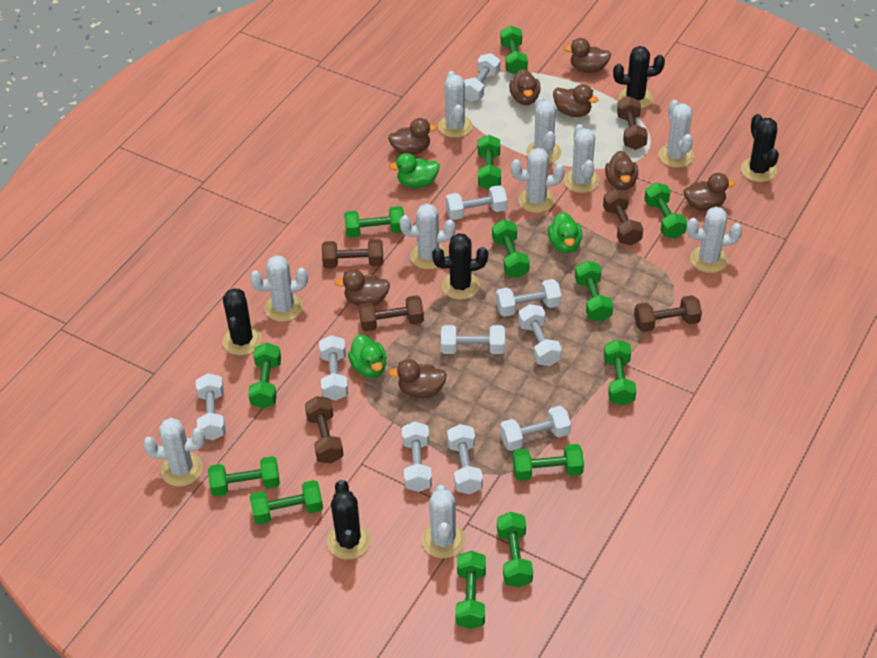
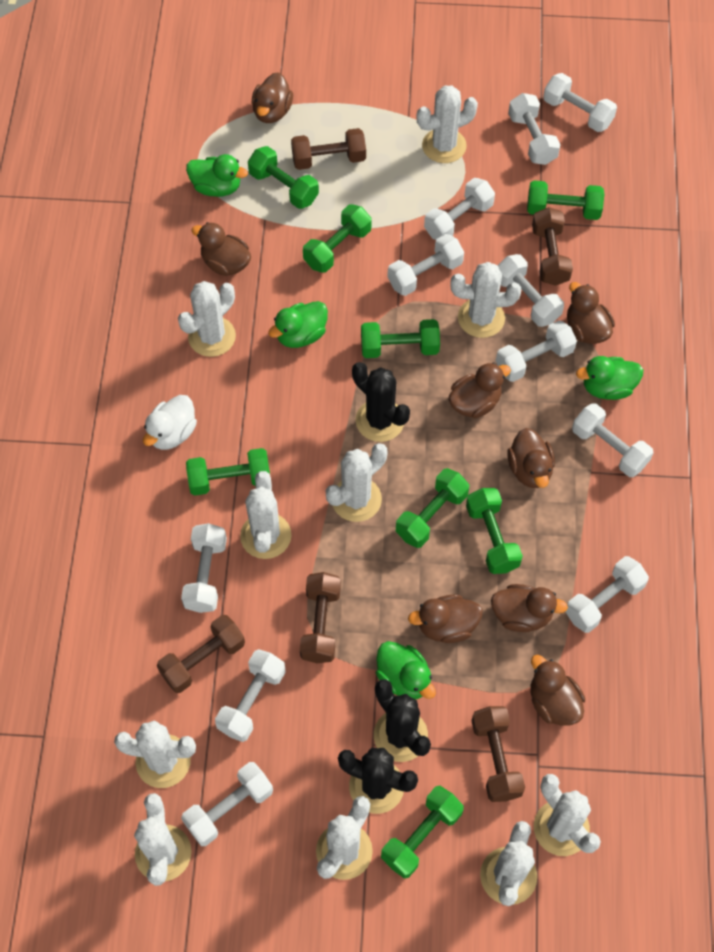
black cactus: 5 -> 3
brown dumbbell: 6 -> 5
green duck: 3 -> 4
green dumbbell: 13 -> 8
white duck: 0 -> 1
white dumbbell: 10 -> 11

